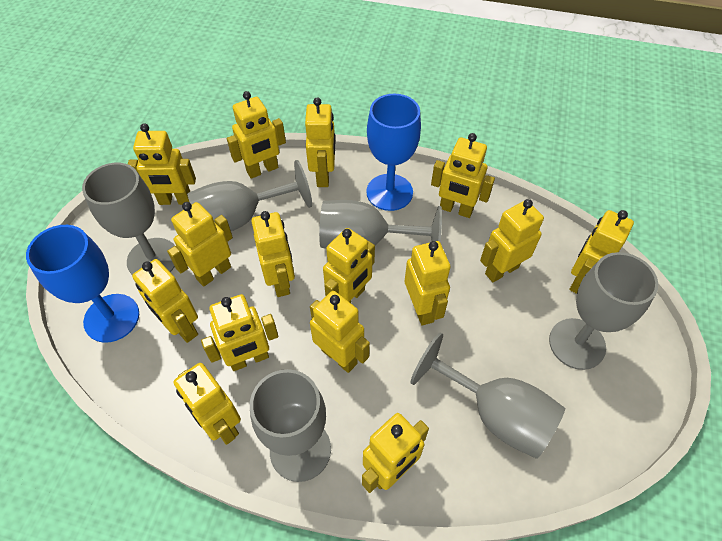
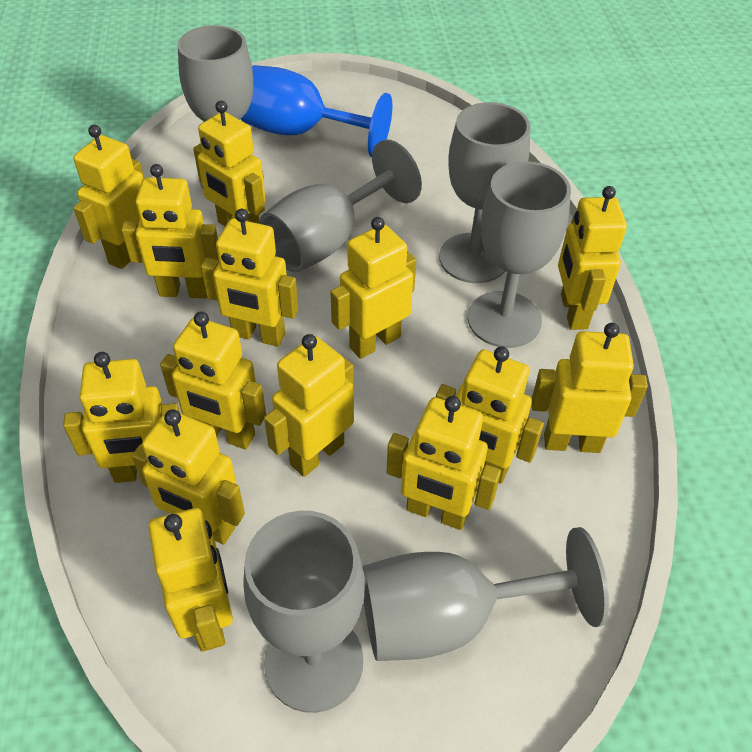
blue goblet: 2 -> 1
yellow robot: 15 -> 14

